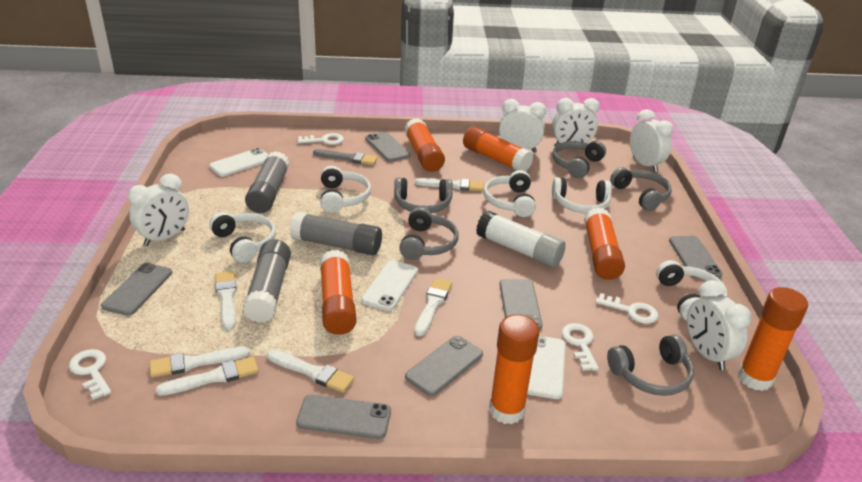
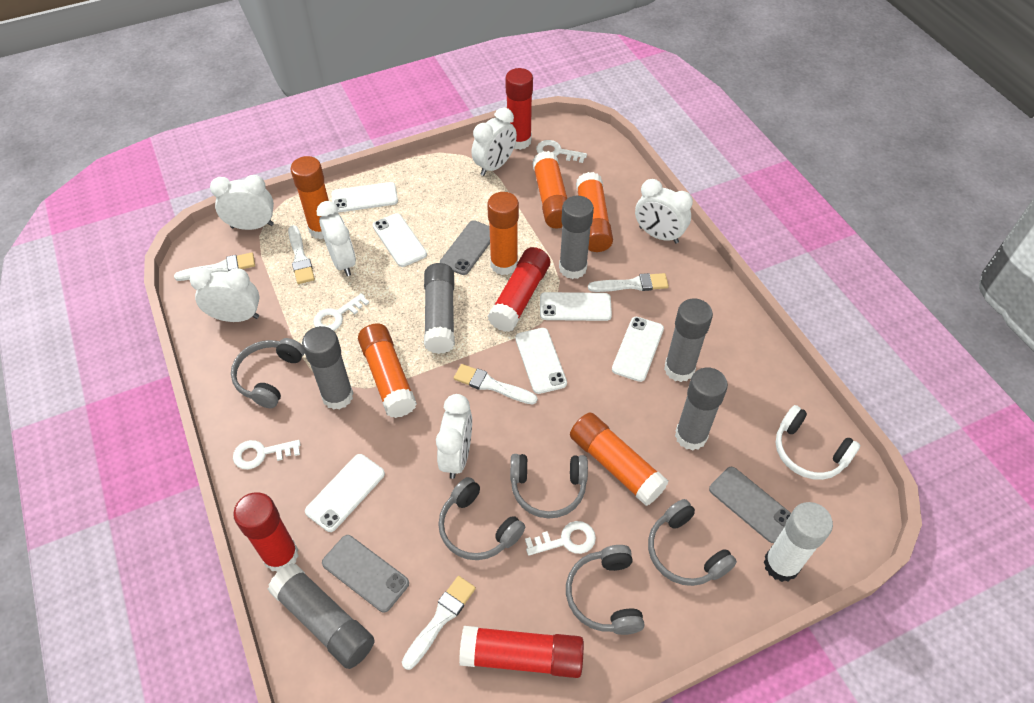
grey brush: 1 -> 0
grey glue stick: 3 -> 6
grey phone: 6 -> 3
red glue stick: 0 -> 4
white brush: 6 -> 5
white clock: 5 -> 6
white headphones: 5 -> 1
white phone: 3 -> 6

